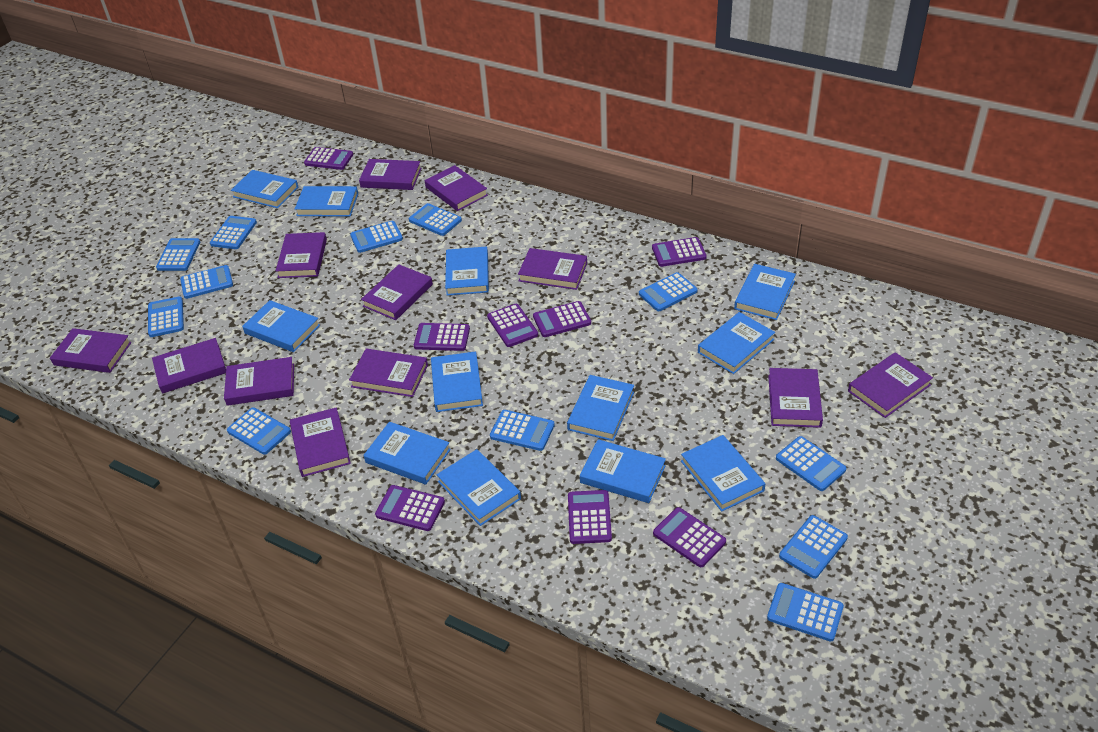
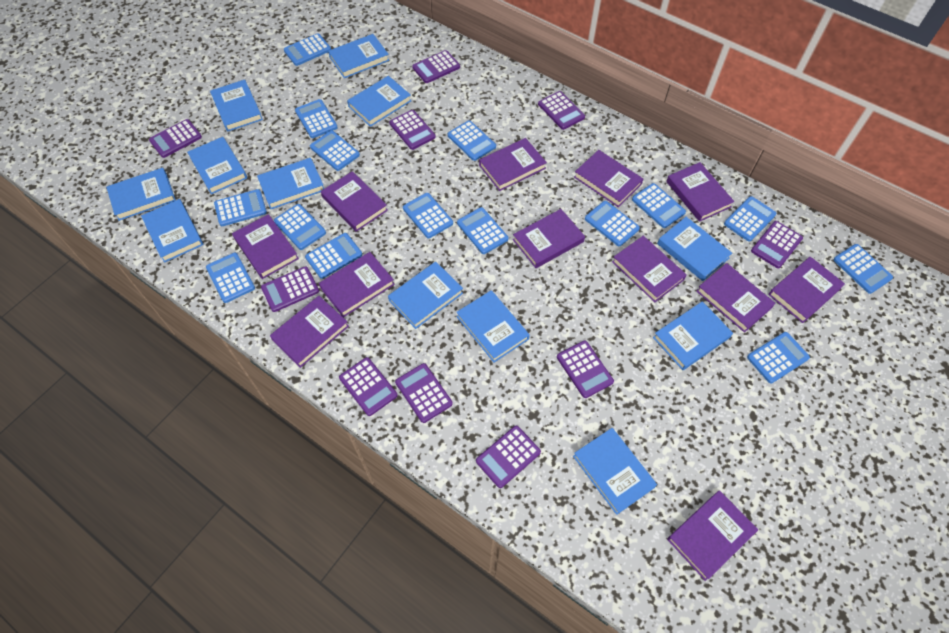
blue calculator: 12 -> 15
purple calculator: 8 -> 10

